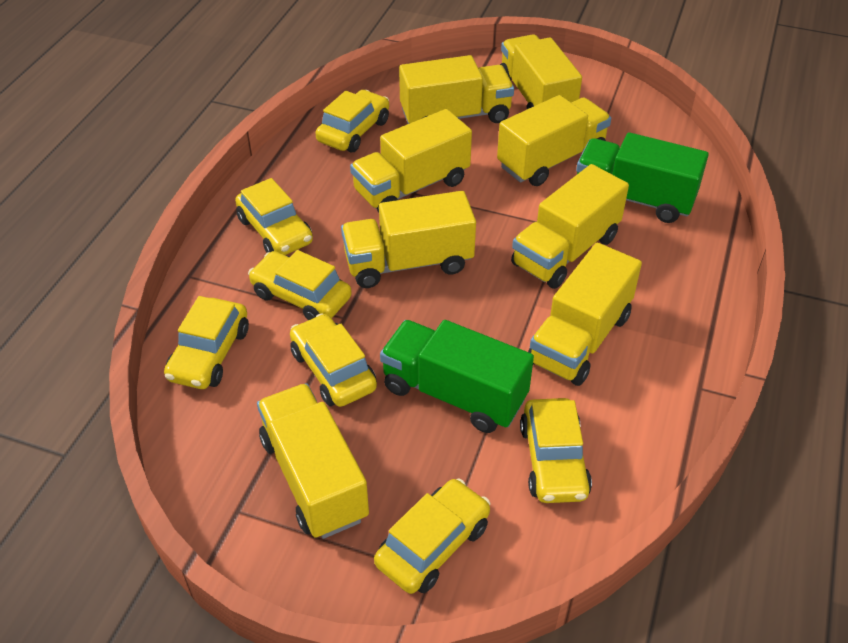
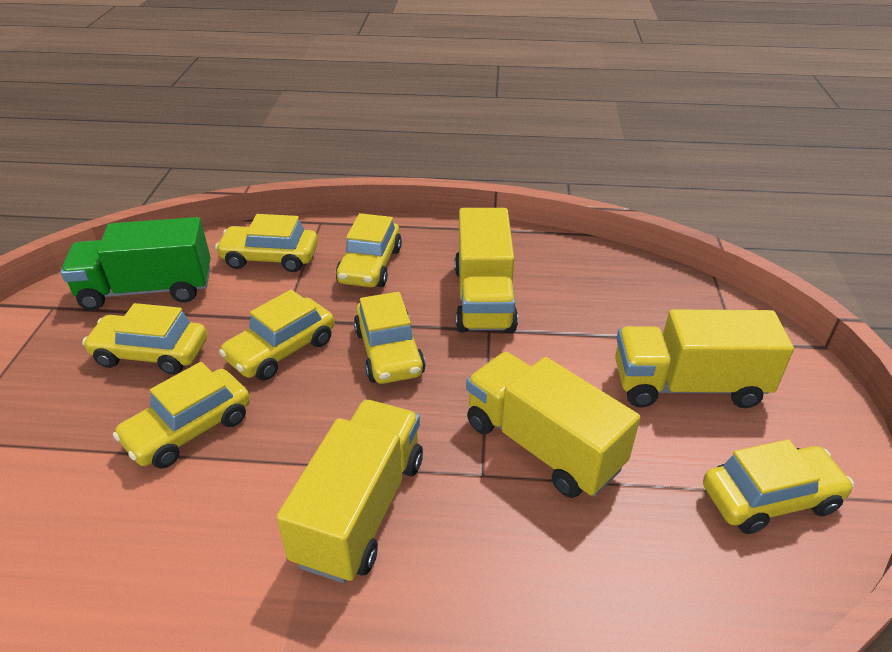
green truck: 2 -> 1
yellow truck: 8 -> 4

